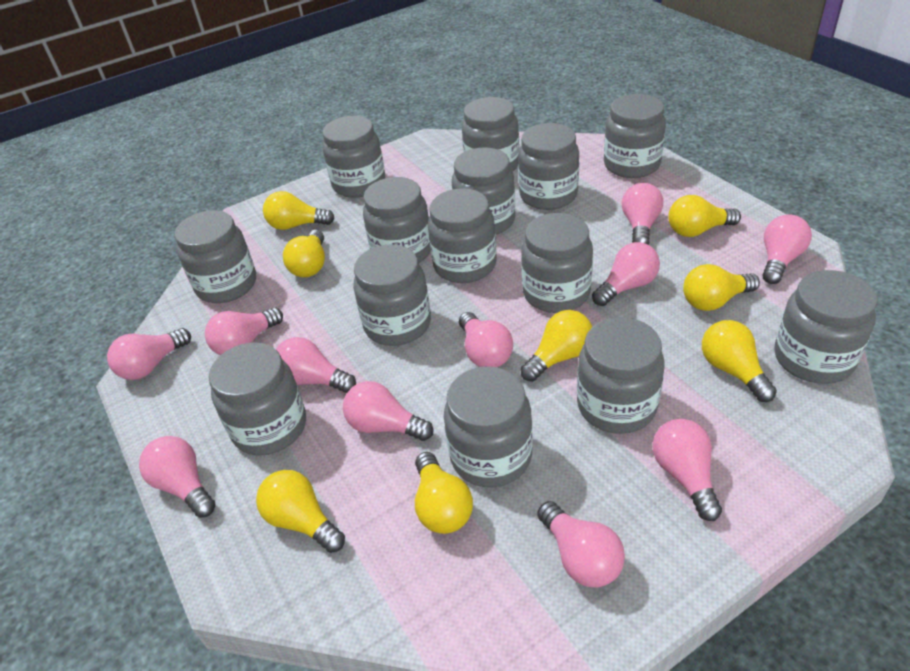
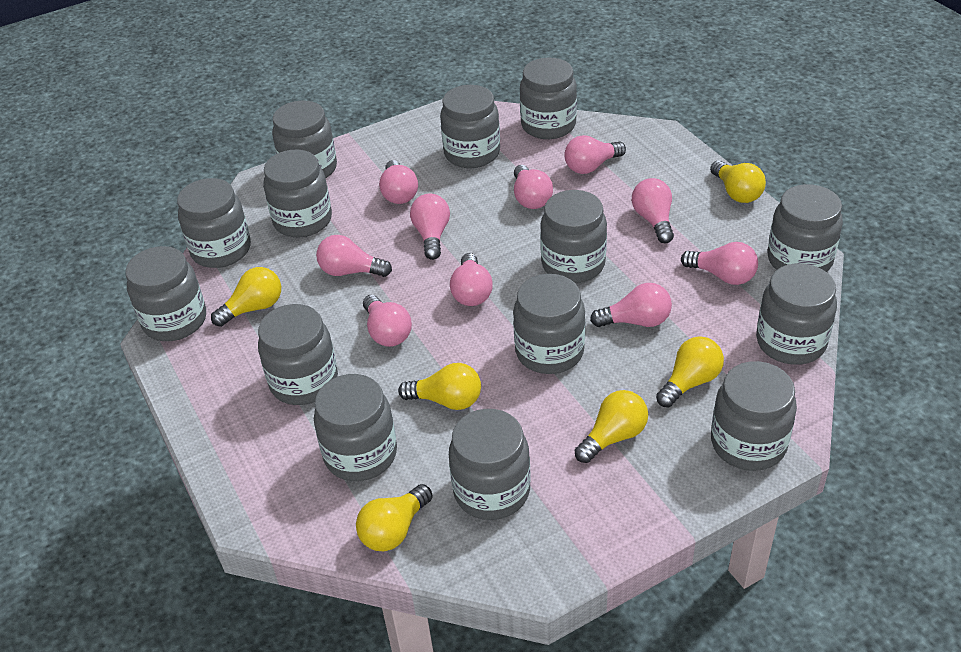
pink light bulb: 11 -> 10
yellow light bulb: 8 -> 6

